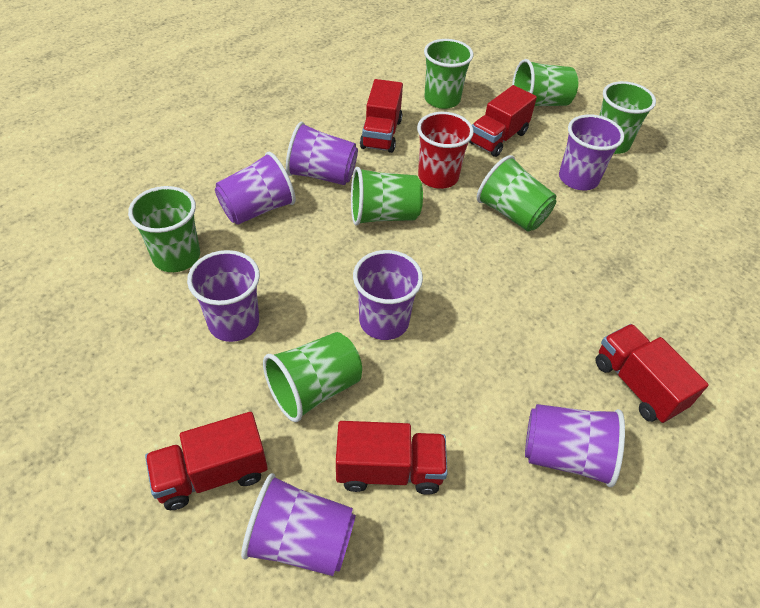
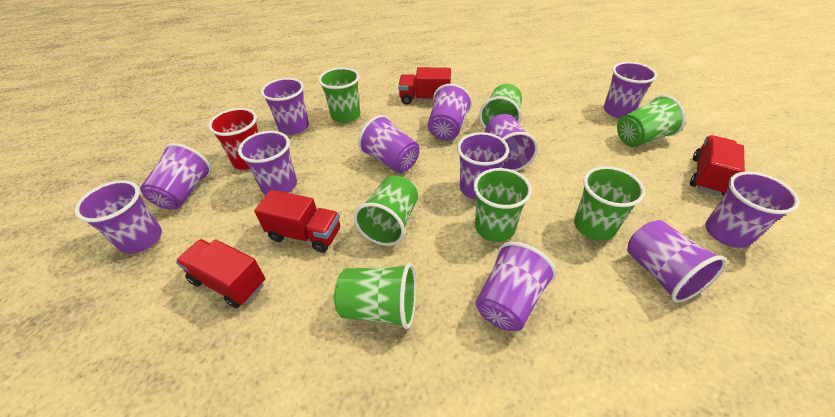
purple cup: 7 -> 12
red truck: 5 -> 4

